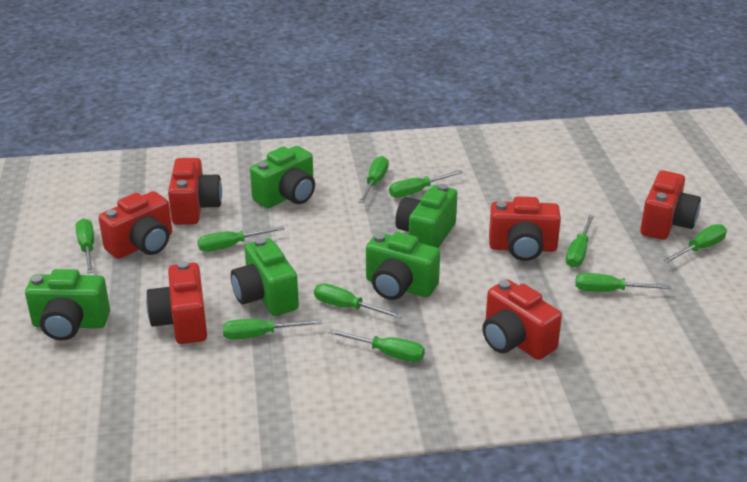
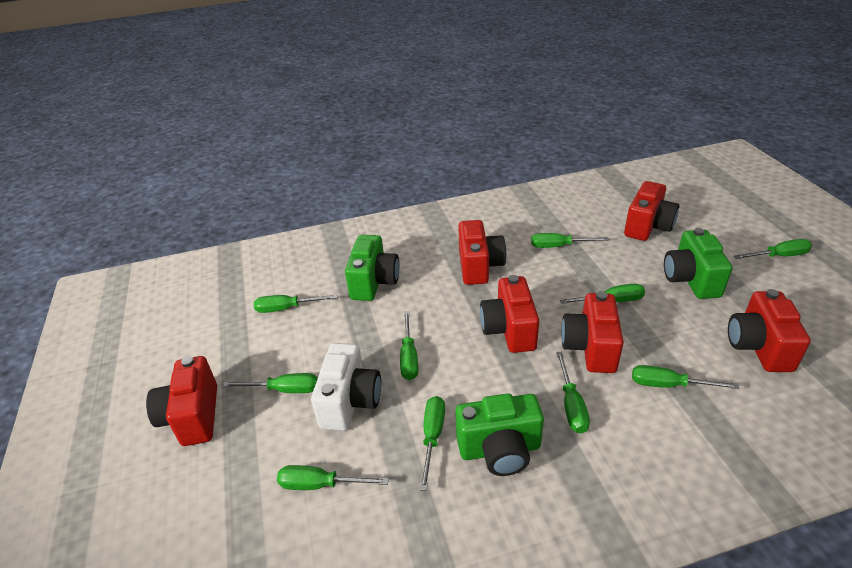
green camera: 5 -> 3
white camera: 0 -> 1

